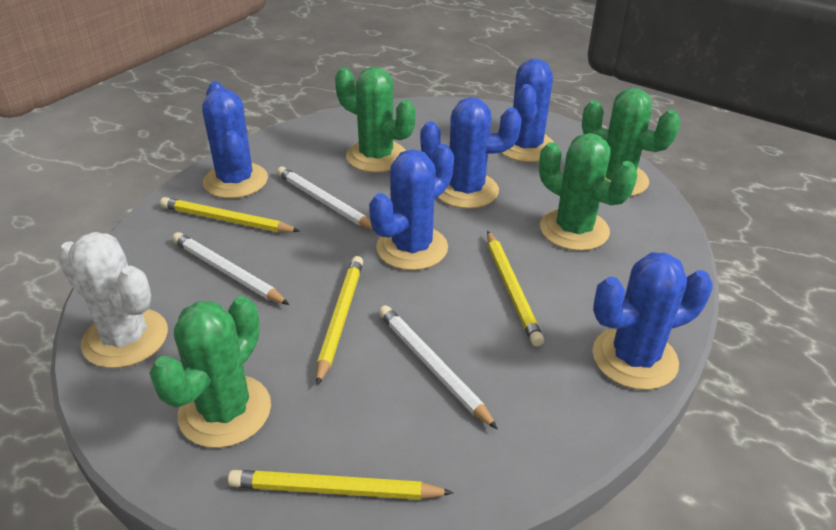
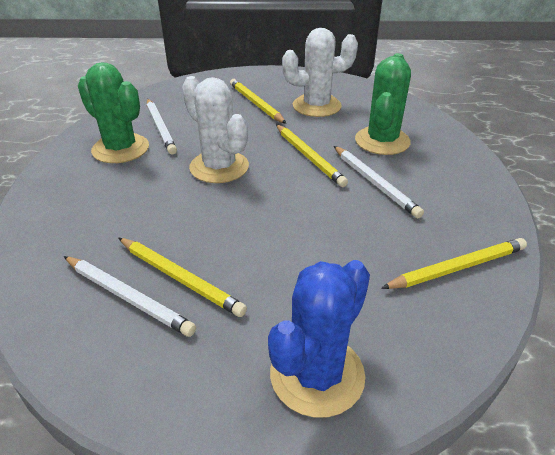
blue cactus: 5 -> 1
green cactus: 4 -> 2
white cactus: 1 -> 2

